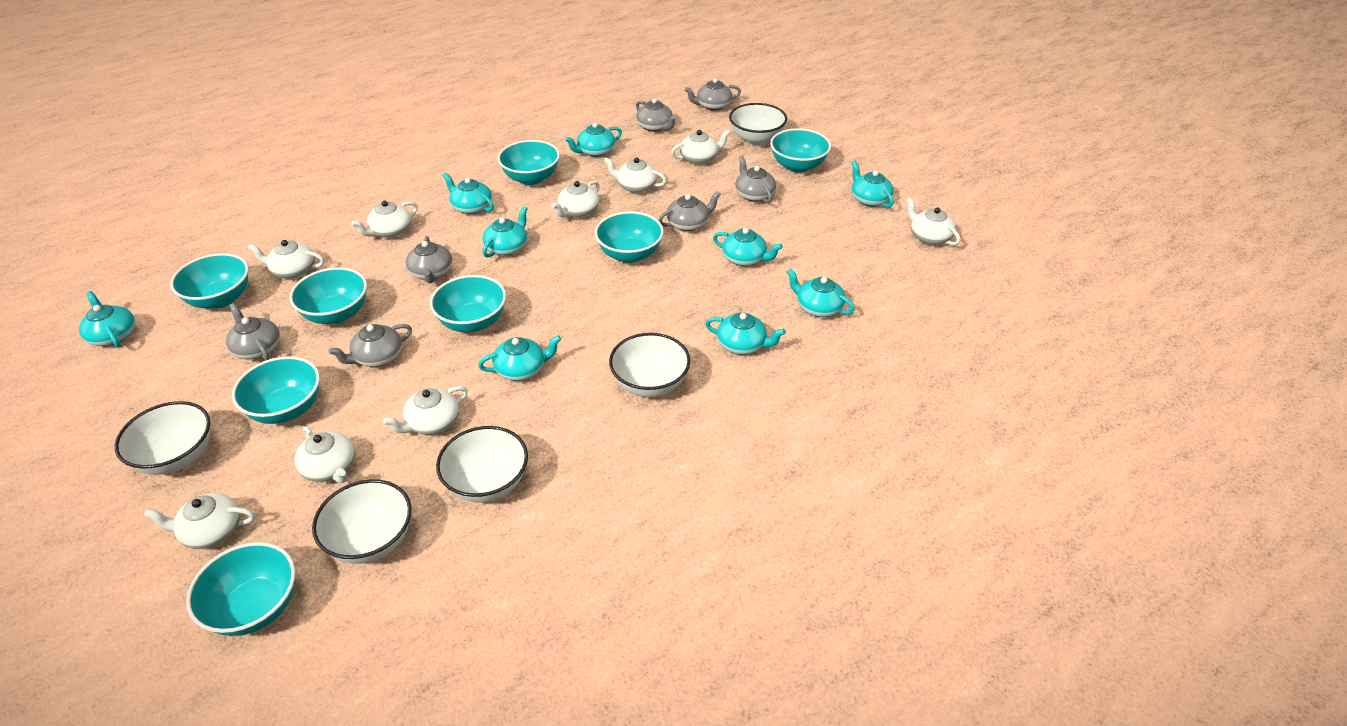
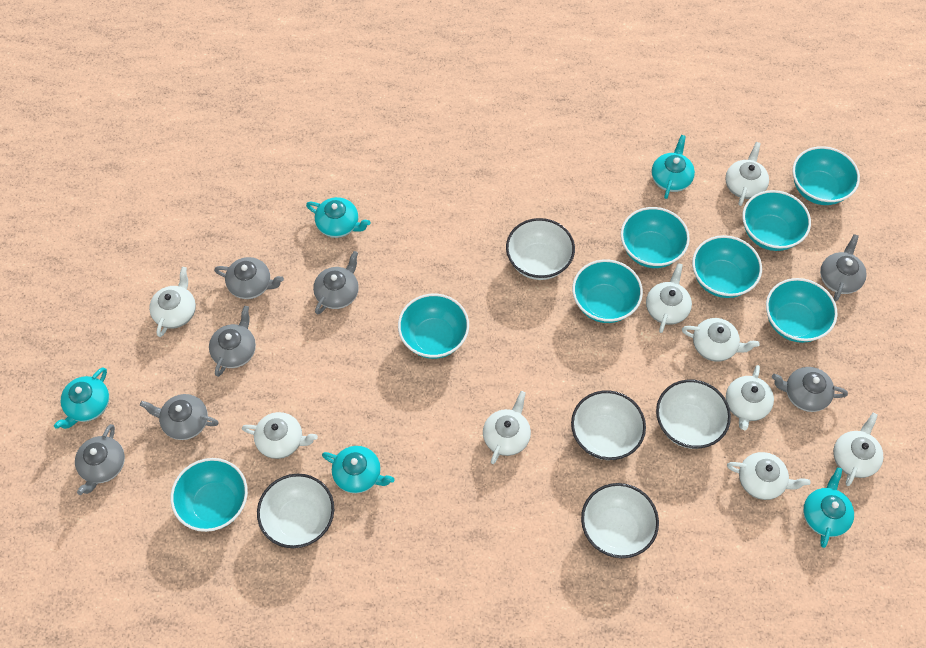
turquoise teapot: 9 -> 5

